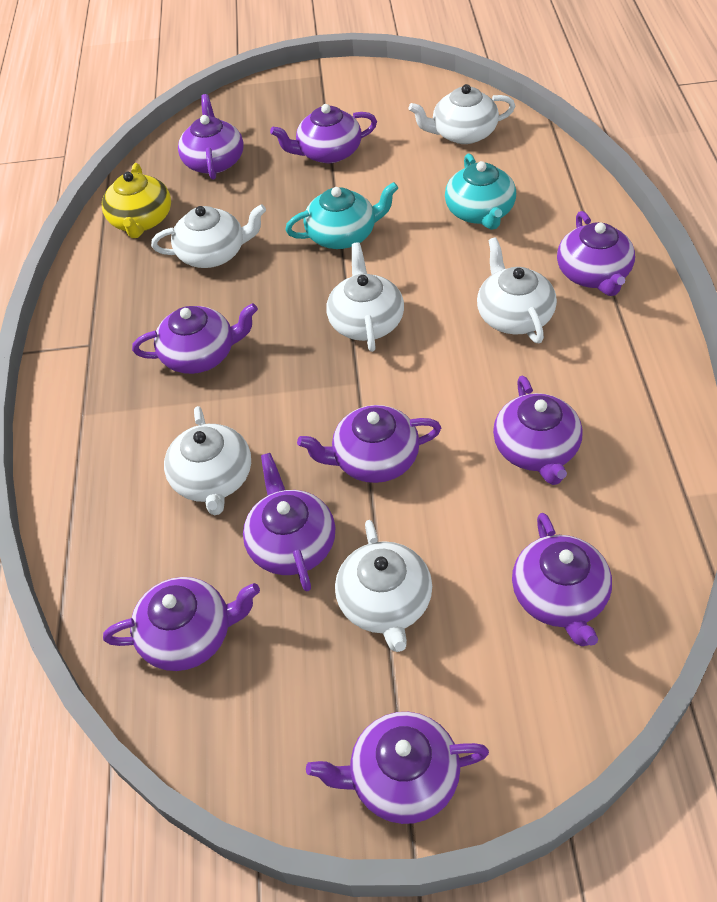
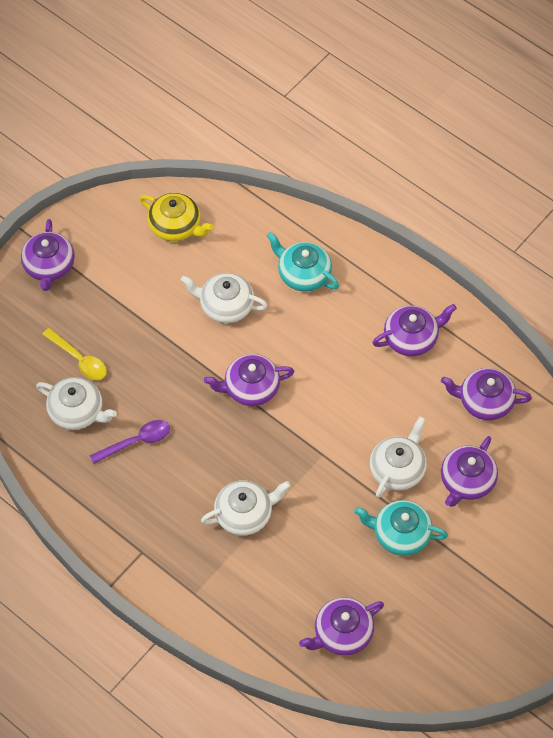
purple spoon: 0 -> 1
purple teapot: 10 -> 6
white teapot: 6 -> 4
yellow spoon: 0 -> 1

